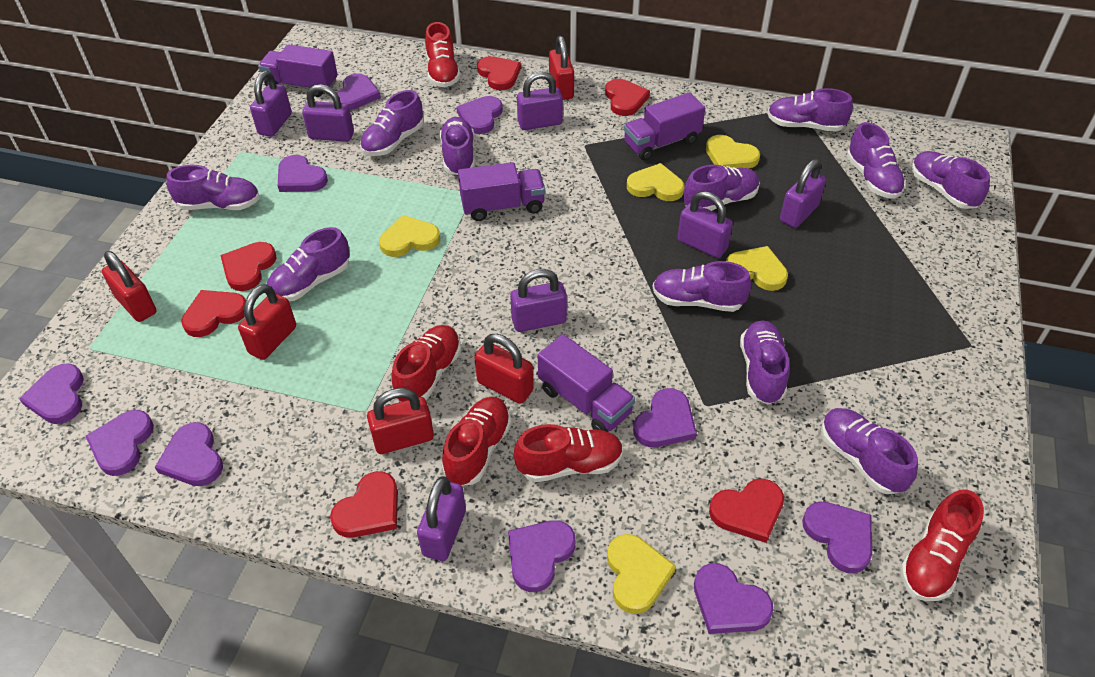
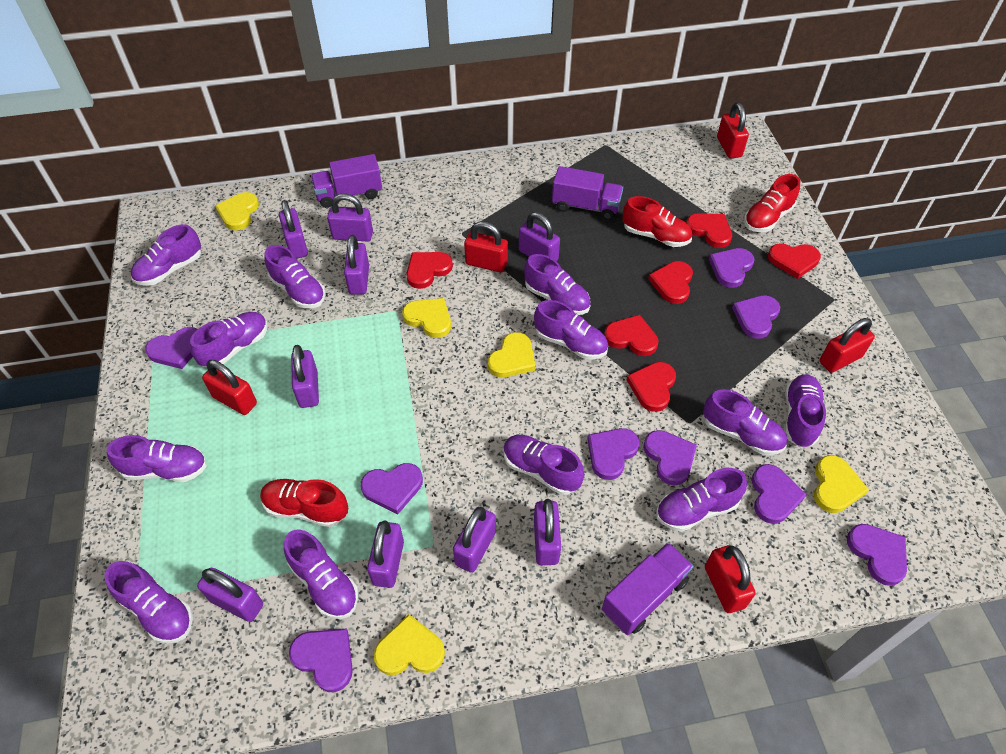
purple heart: 10 -> 9
purple padlock: 7 -> 9
purple shoe: 11 -> 12
purple truck: 4 -> 3
red shoe: 5 -> 3

